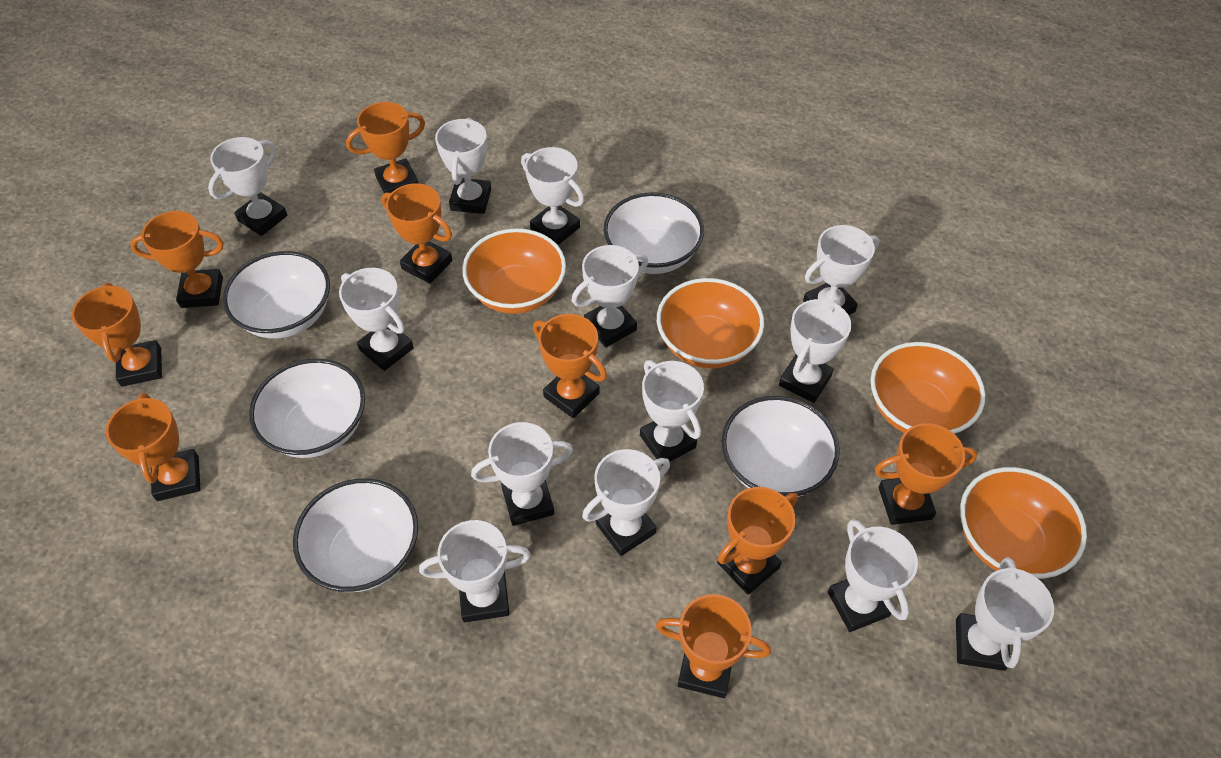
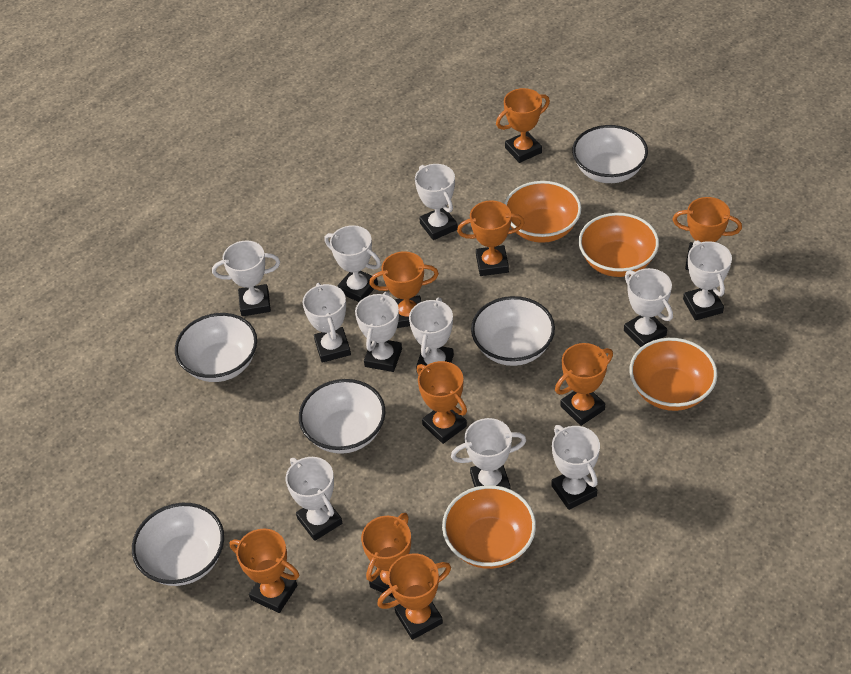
white trophy: 13 -> 11

